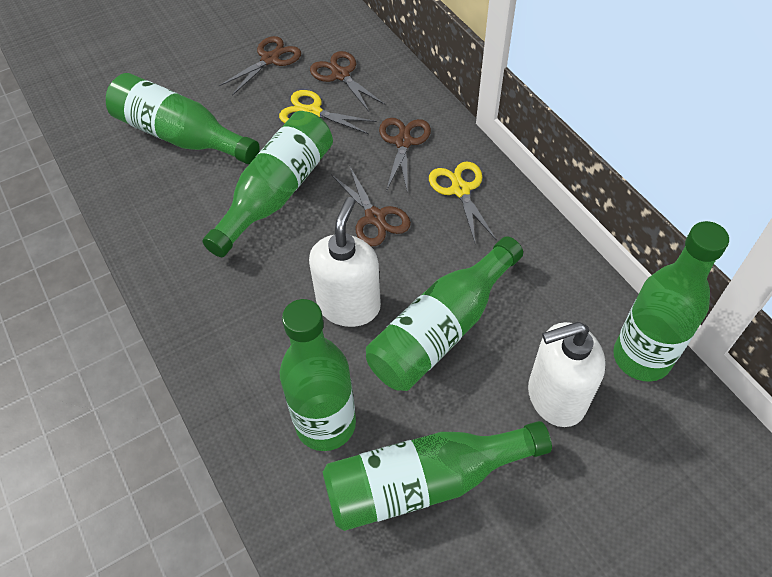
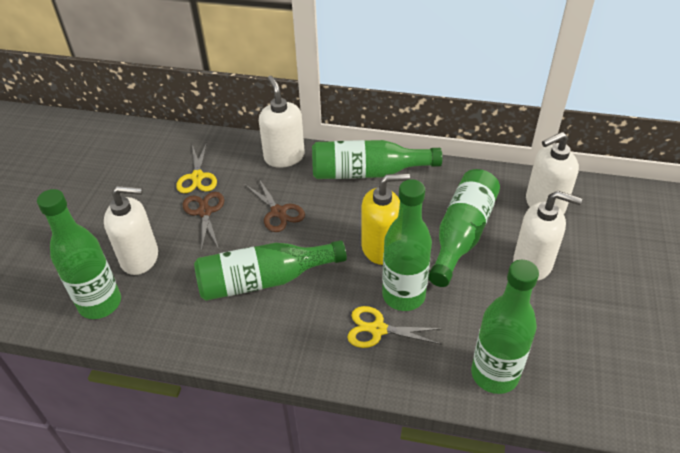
brown scissors: 4 -> 2
white soap dispenser: 2 -> 4
yellow soap dispenser: 0 -> 1

